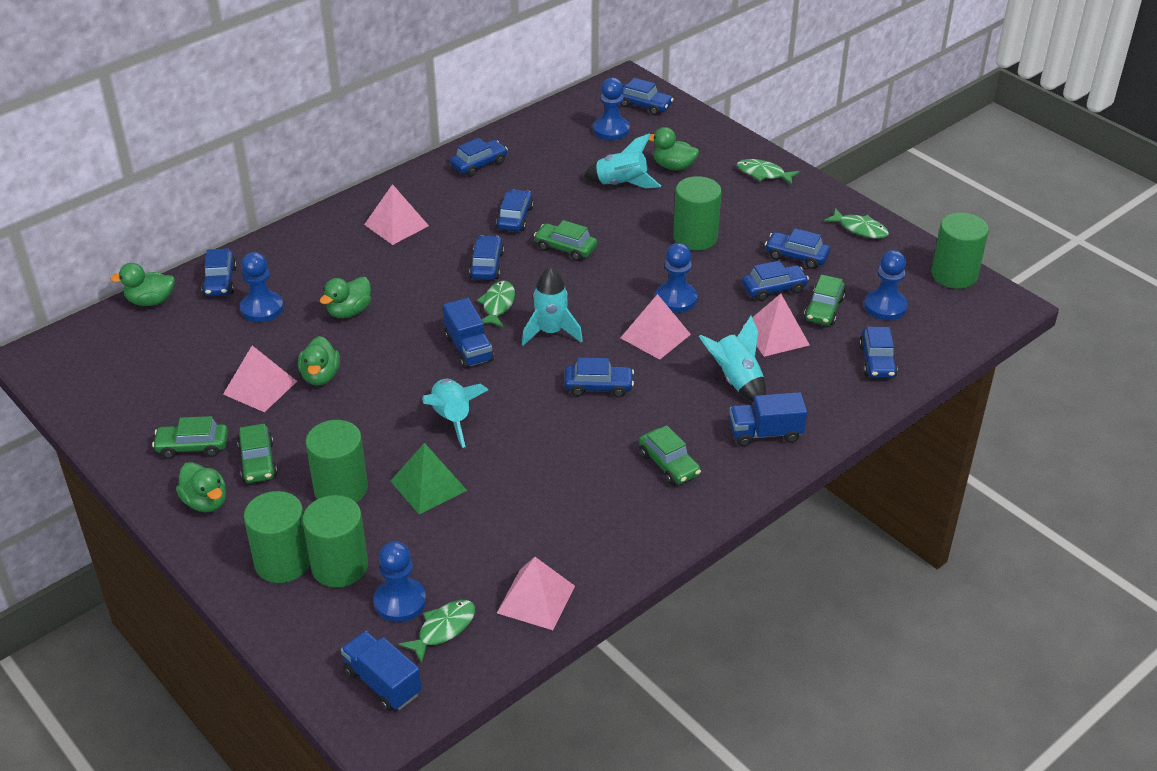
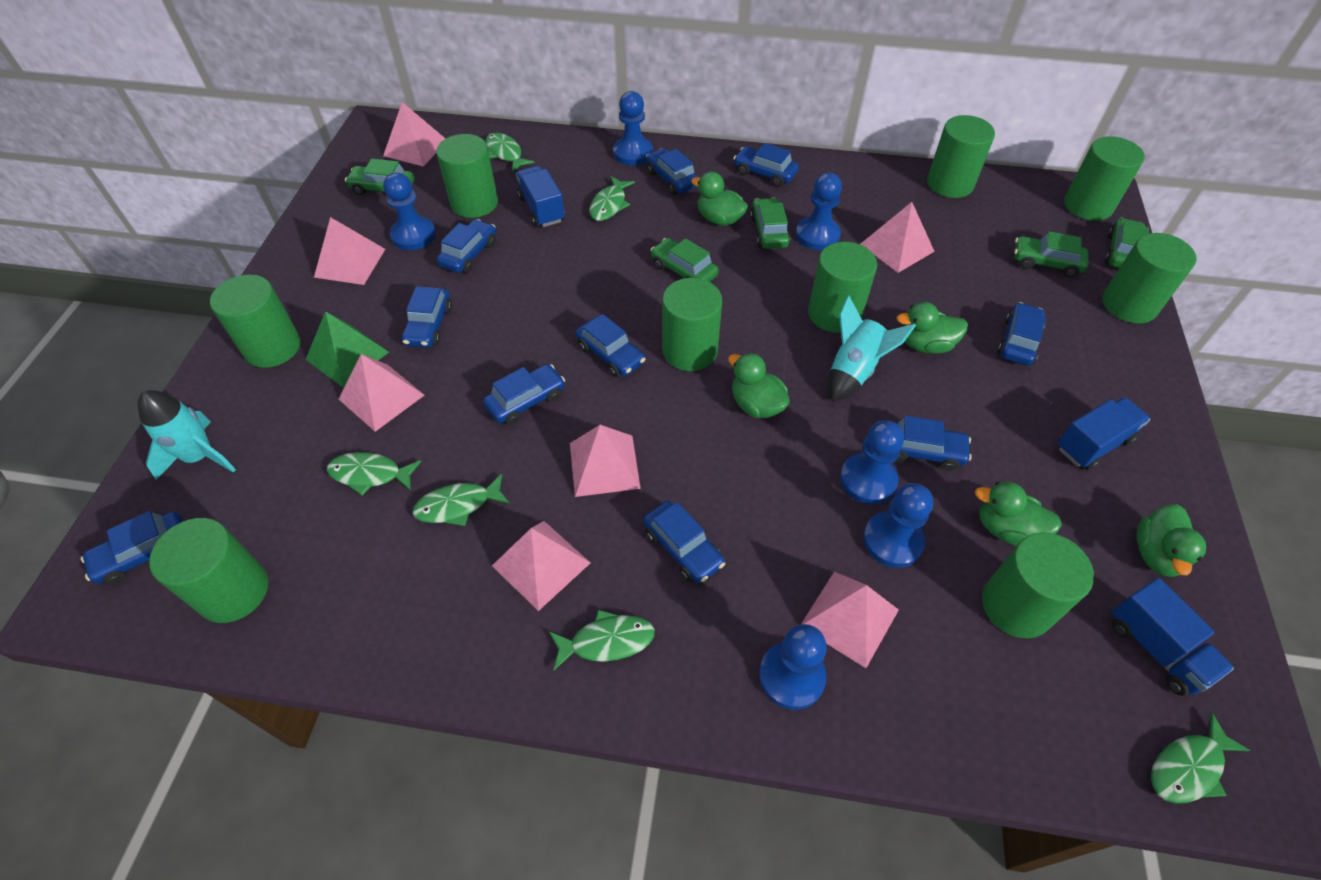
blue car: 9 -> 10
blue pawn: 5 -> 6
green cylinder: 5 -> 9
green fish: 4 -> 6
pink pyramid: 5 -> 7
turquoise rocket: 4 -> 2

